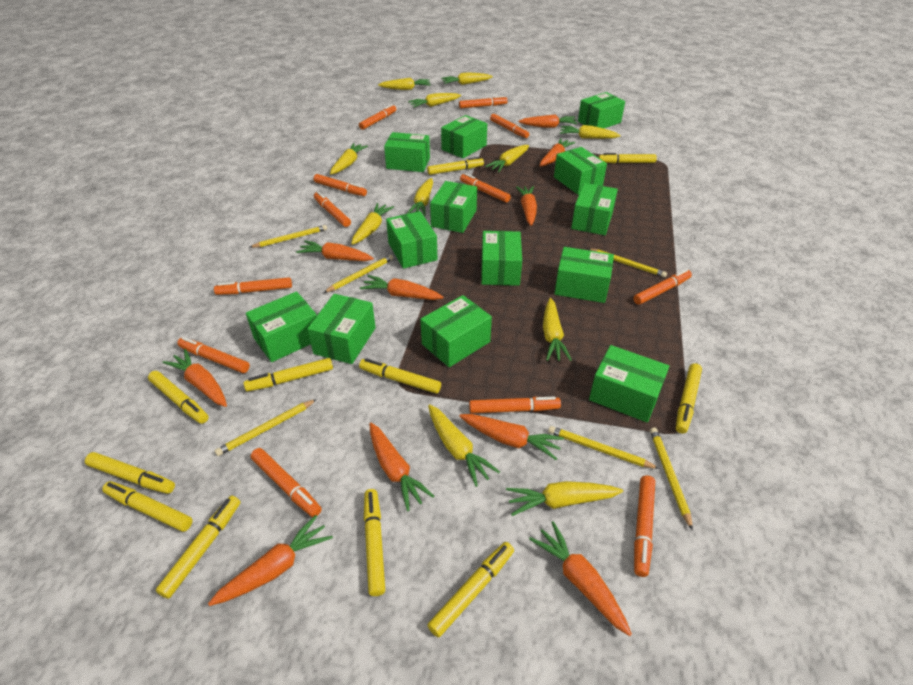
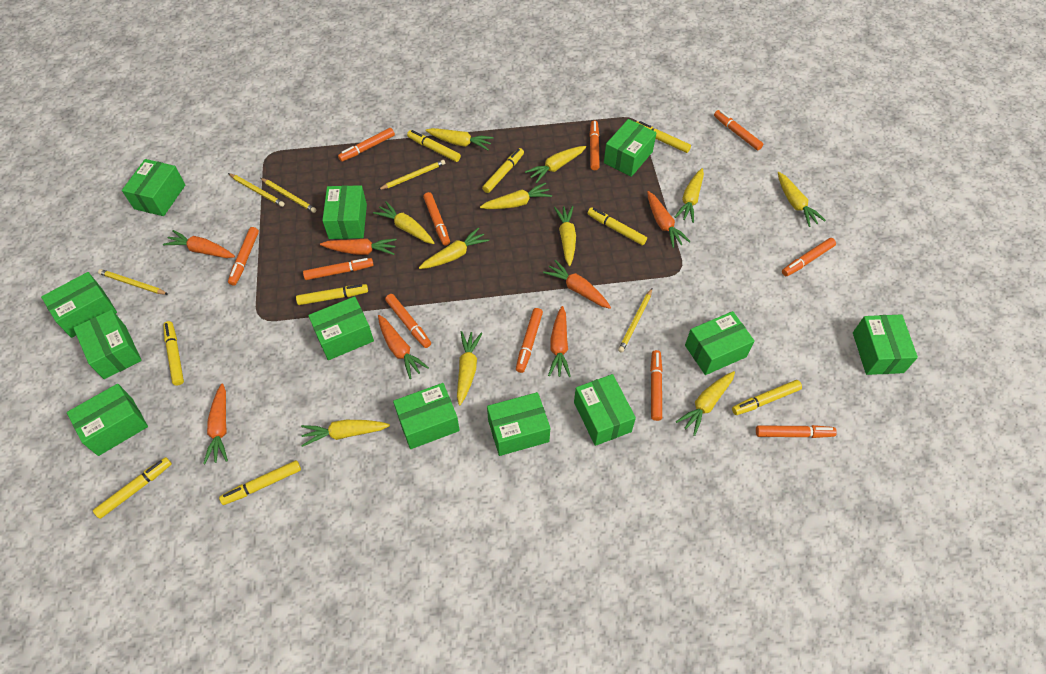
green box: 13 -> 12
orange carrot: 10 -> 7
orange marker: 12 -> 11
yellow marker: 11 -> 9
yellow pencil: 6 -> 5

